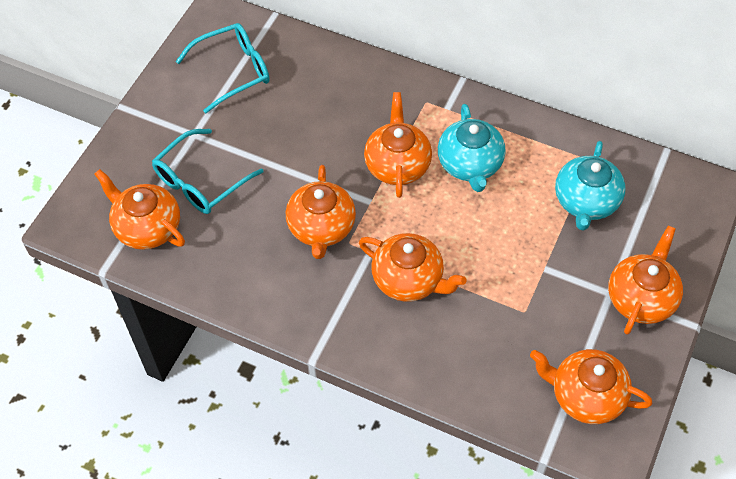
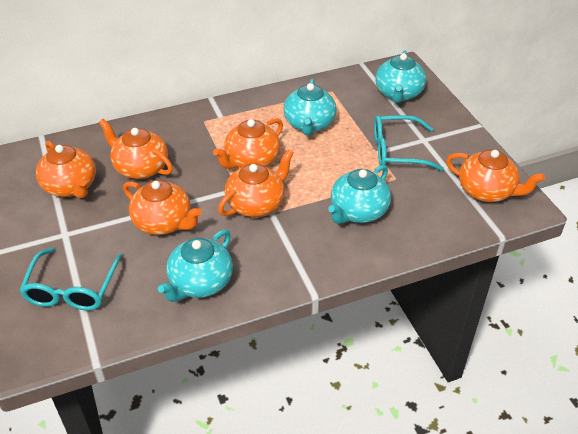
turquoise teapot: 2 -> 4

